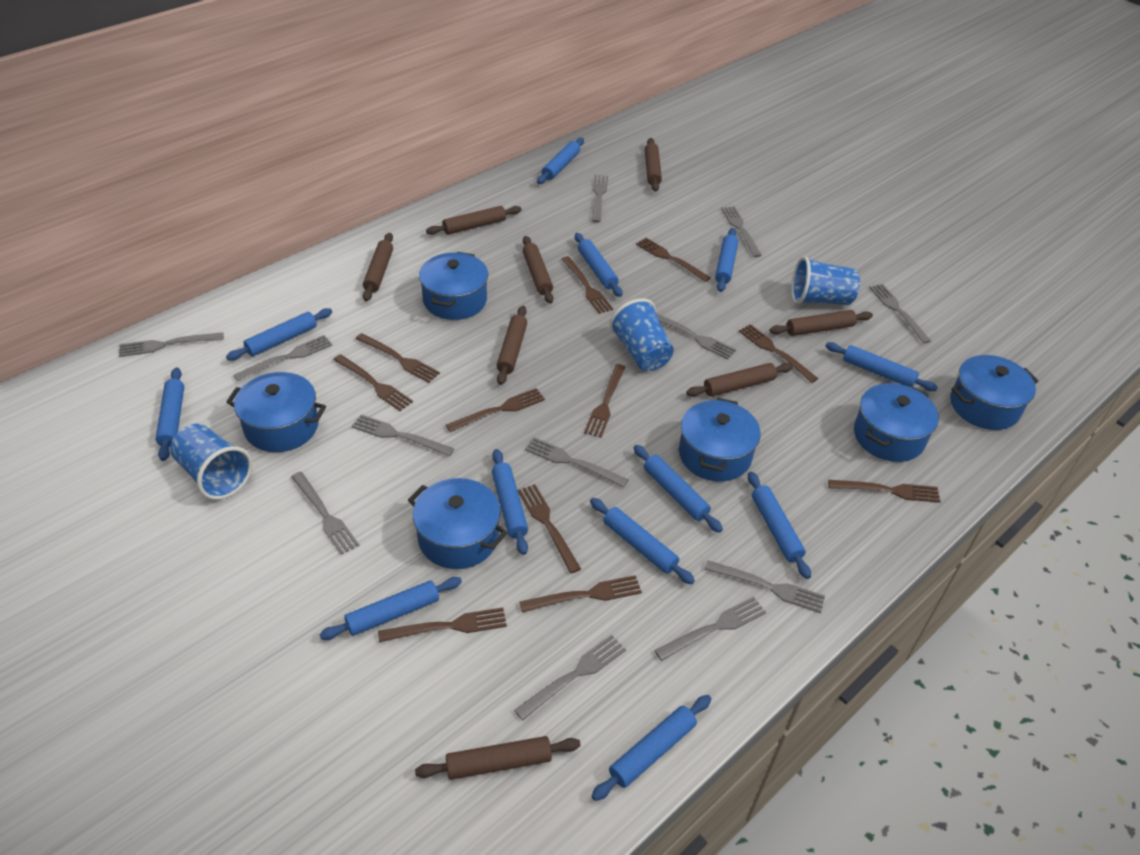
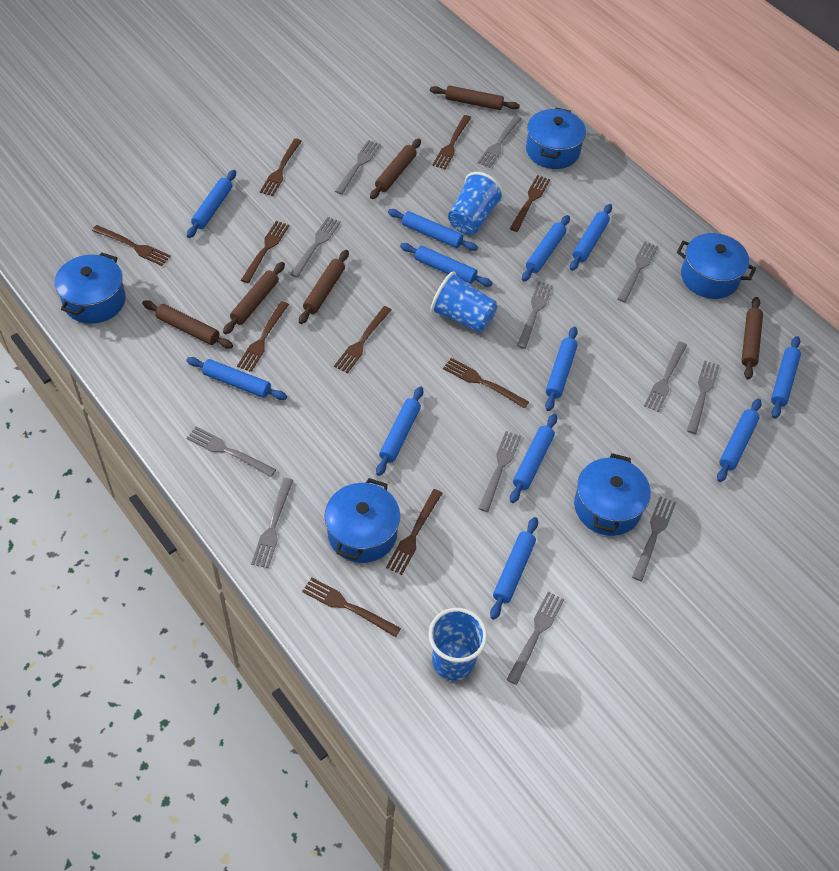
blue pot: 6 -> 5
brown fork: 11 -> 10
brown rolling pin: 8 -> 6

